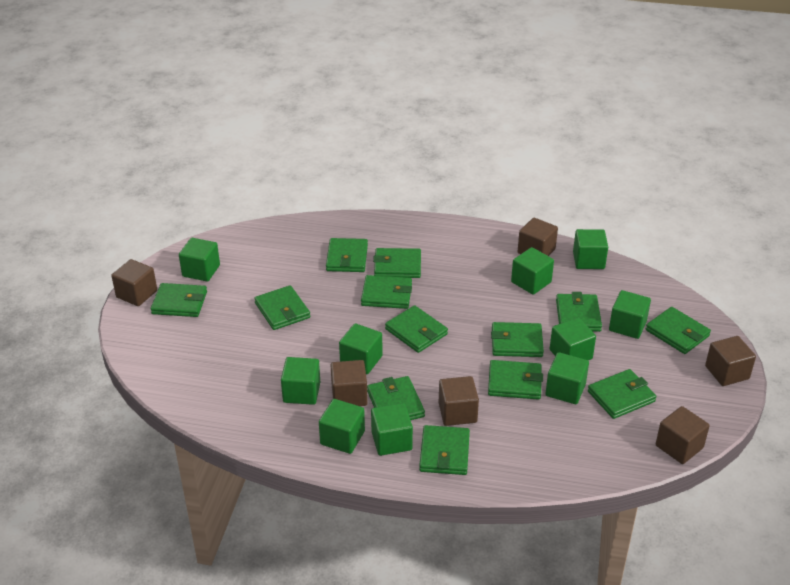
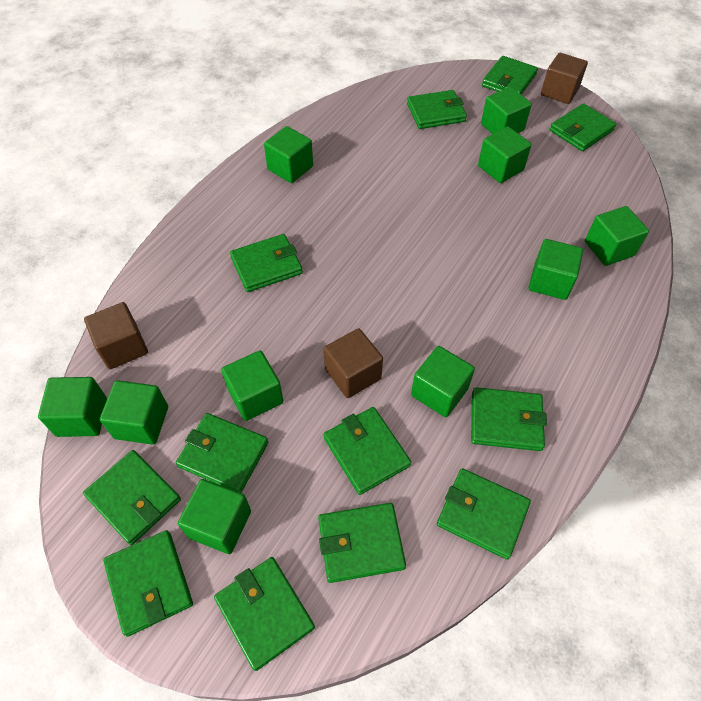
brown cube: 6 -> 3
green wallet: 13 -> 12

